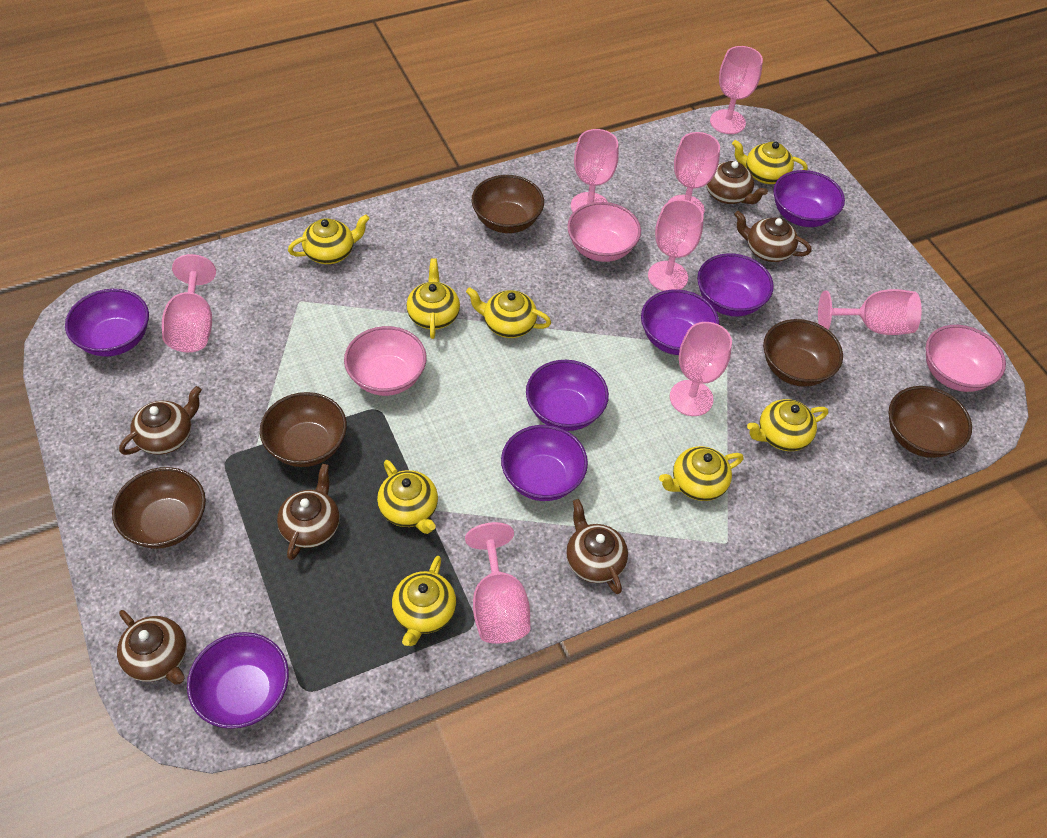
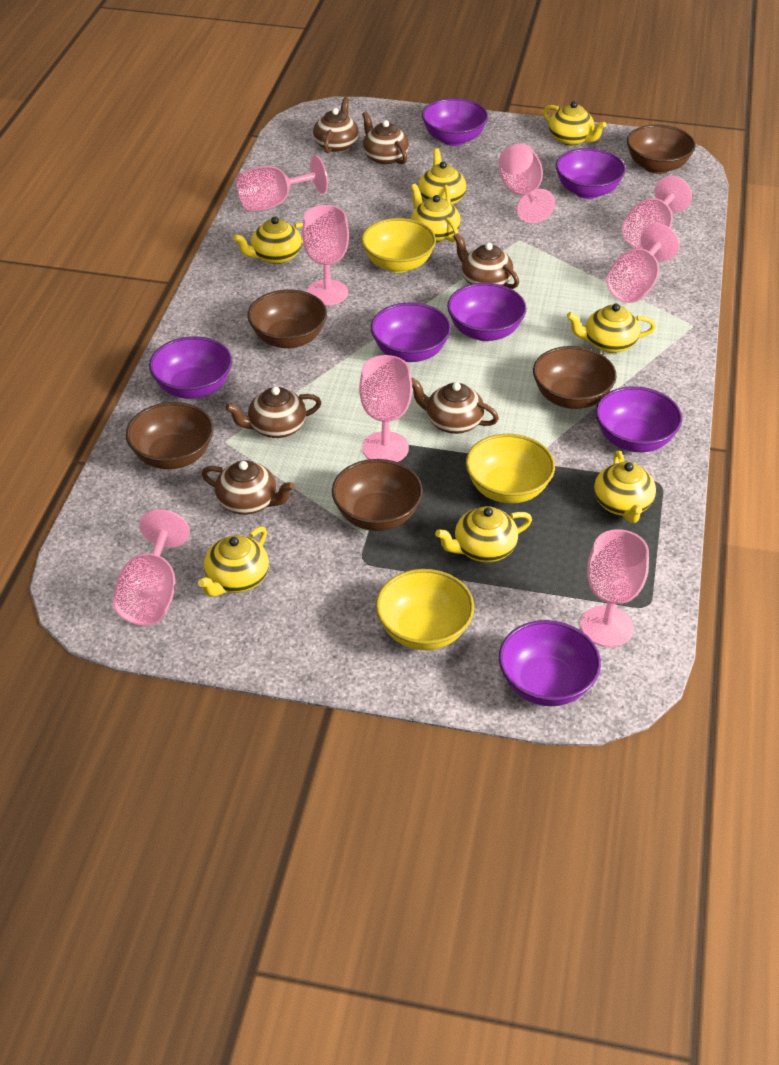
pink bowl: 3 -> 0
yellow bowl: 0 -> 3

